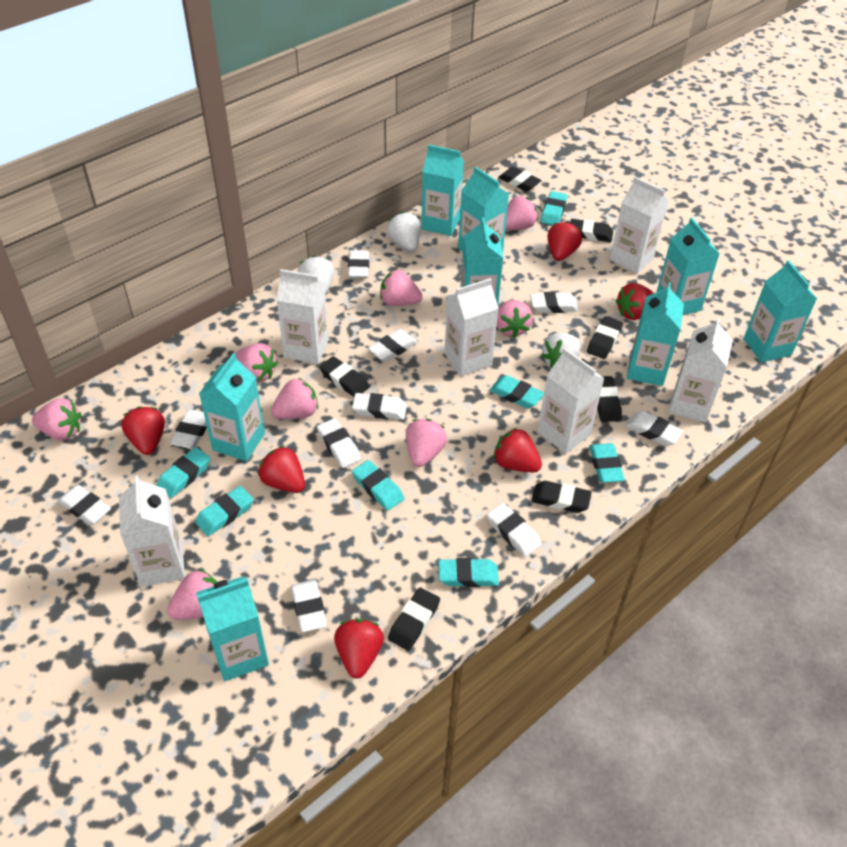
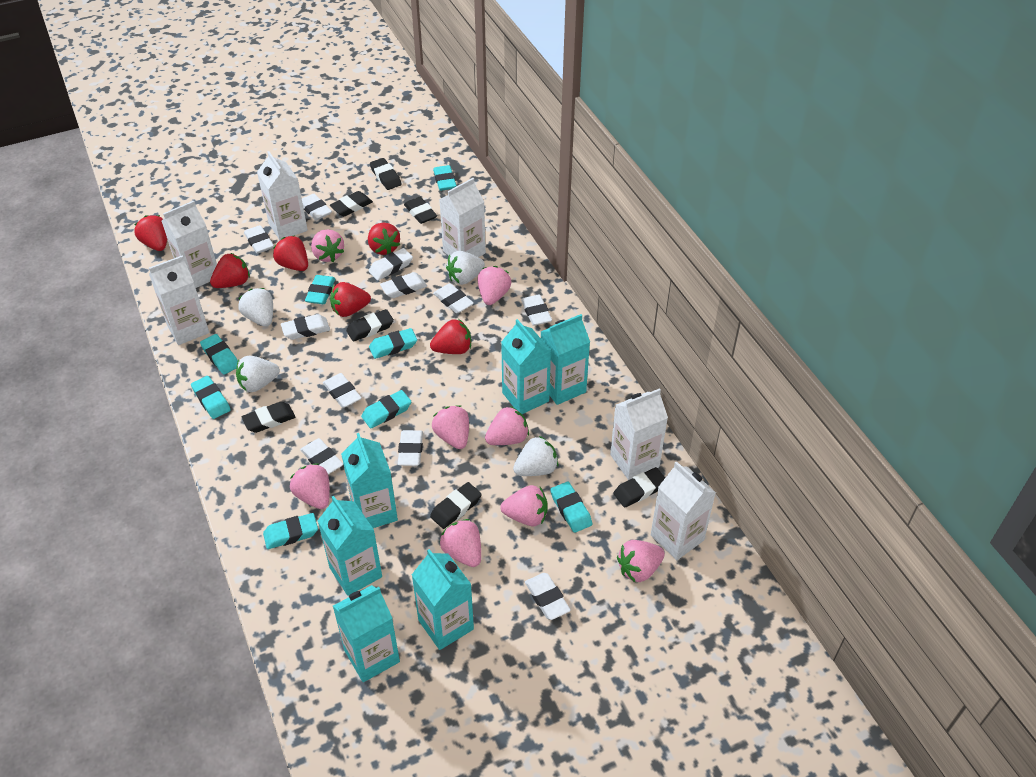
turquoise carton: 8 -> 6
turquoise eraser: 7 -> 8
white eraser: 10 -> 11
white strawberry: 3 -> 4

